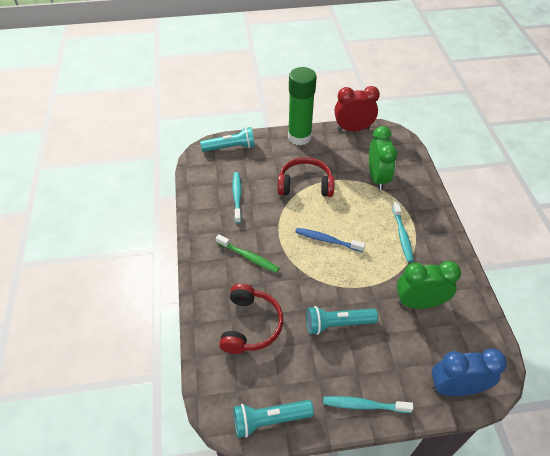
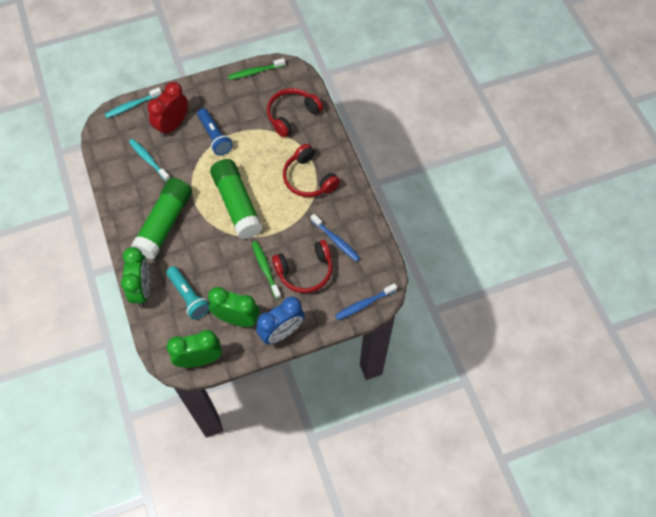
blue flashlight: 0 -> 1
blue toothbrush: 1 -> 2
green clock: 2 -> 3
green glue stick: 1 -> 2
green toothbrush: 1 -> 2
red headphones: 2 -> 3
turquoise flashlight: 3 -> 1
turquoise toothbrush: 3 -> 2

